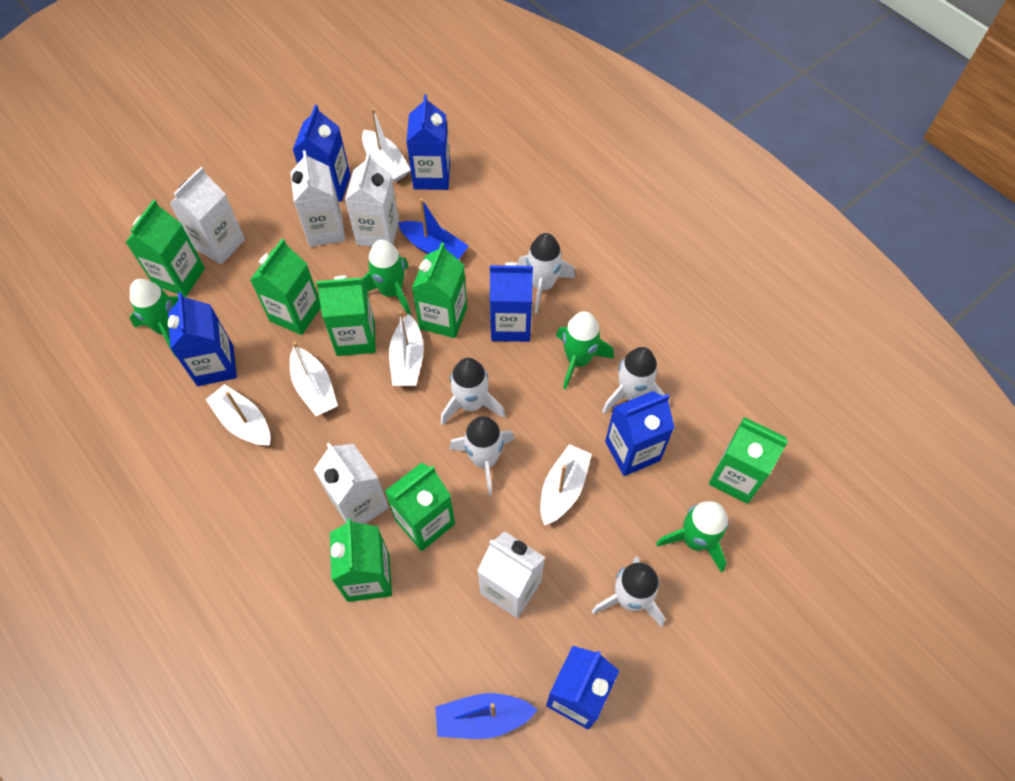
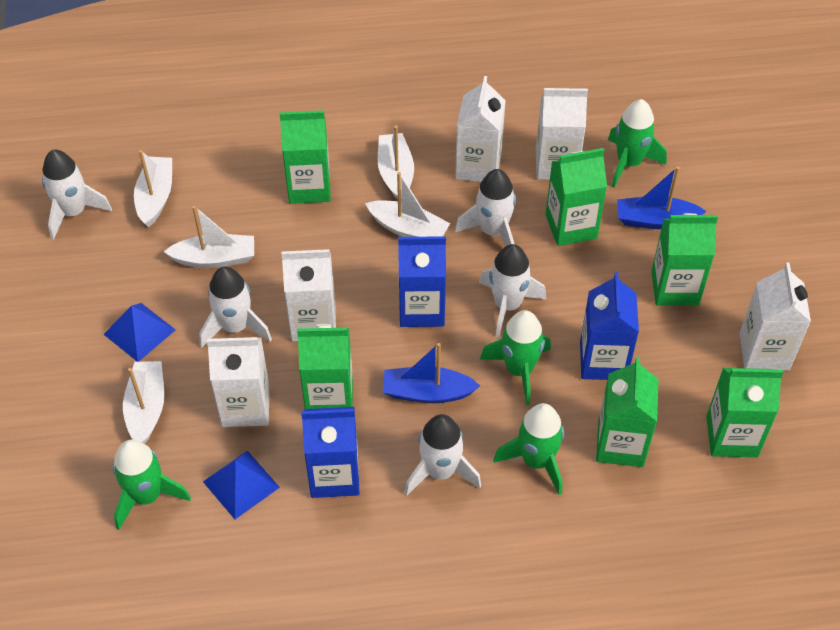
blue carton: 6 -> 3
blue pyramid: 0 -> 2
green carton: 7 -> 6

